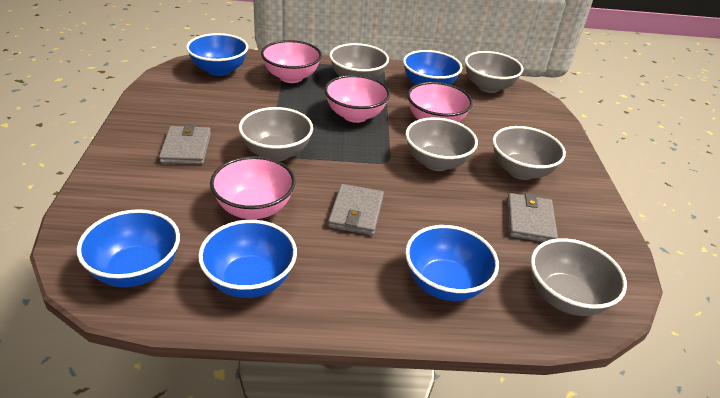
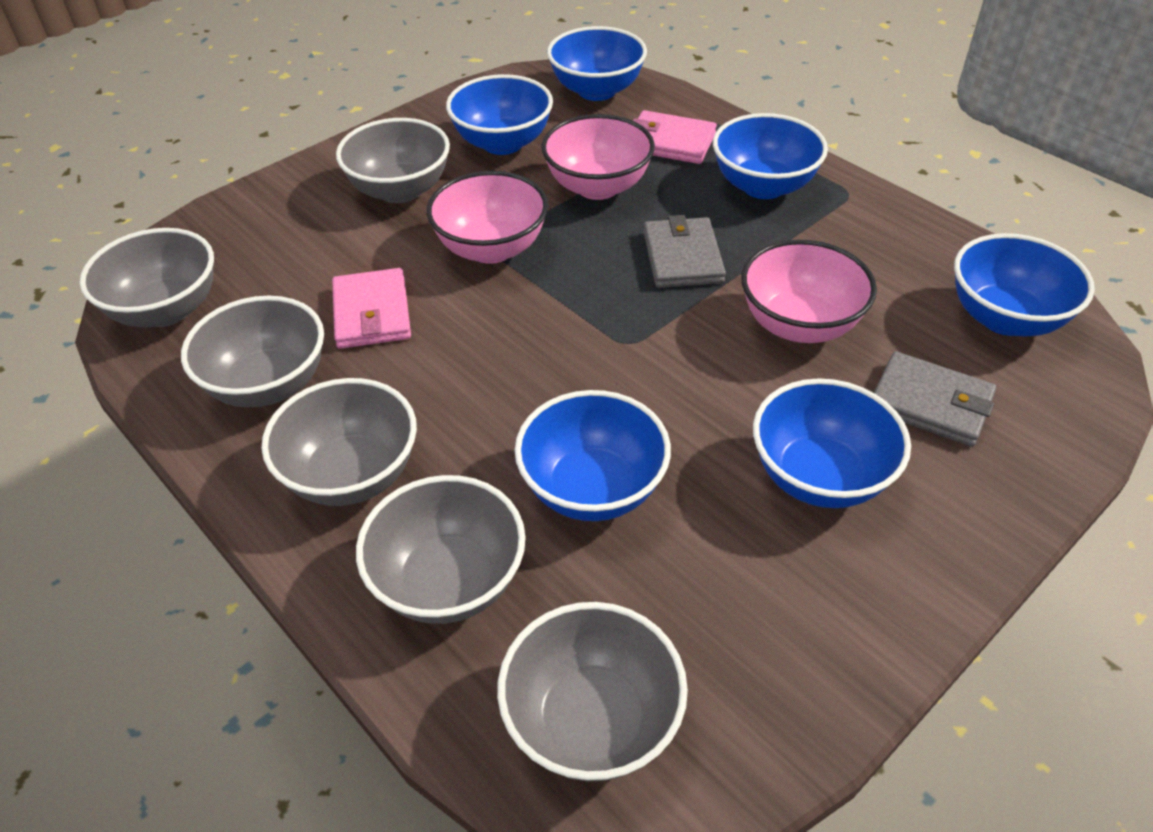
blue bowl: 5 -> 6
grey wallet: 3 -> 2
pink bowl: 4 -> 3
pink wallet: 0 -> 2

